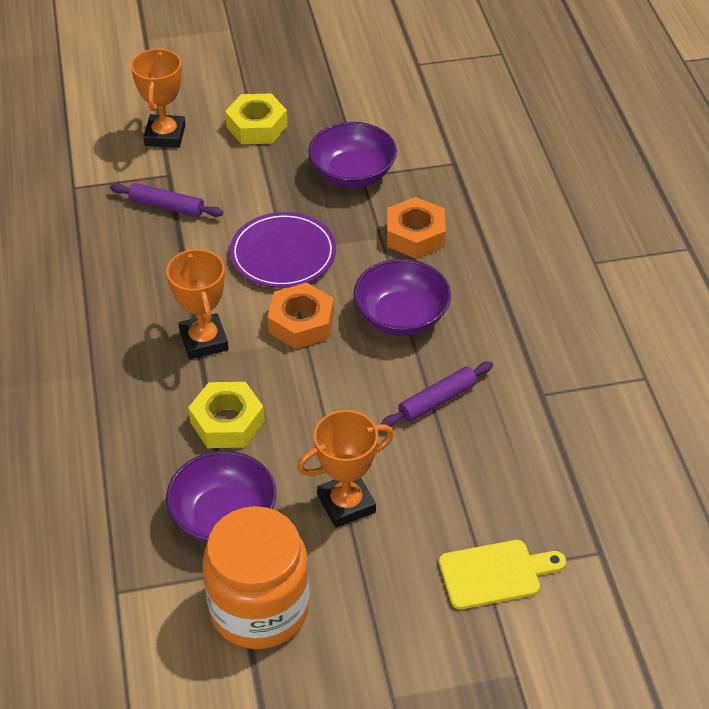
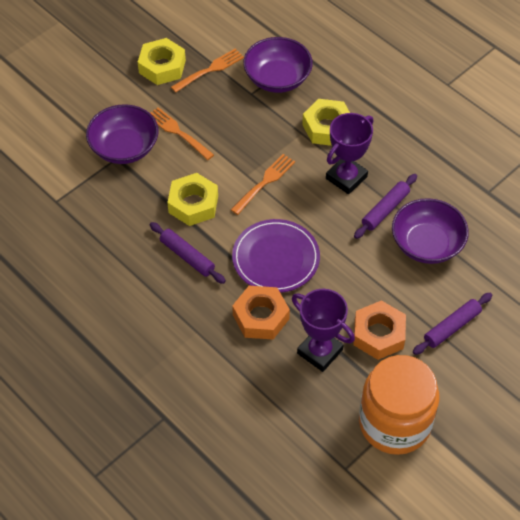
orange fork: 0 -> 3
orange trophy: 3 -> 0
purple rolling pin: 2 -> 3
purple trophy: 0 -> 2
yellow cutting board: 1 -> 0
yellow nut: 2 -> 3

